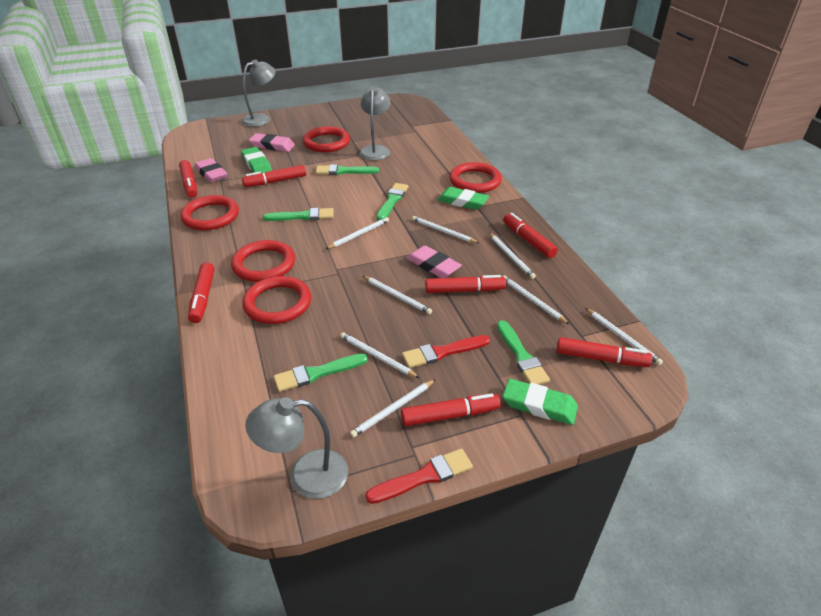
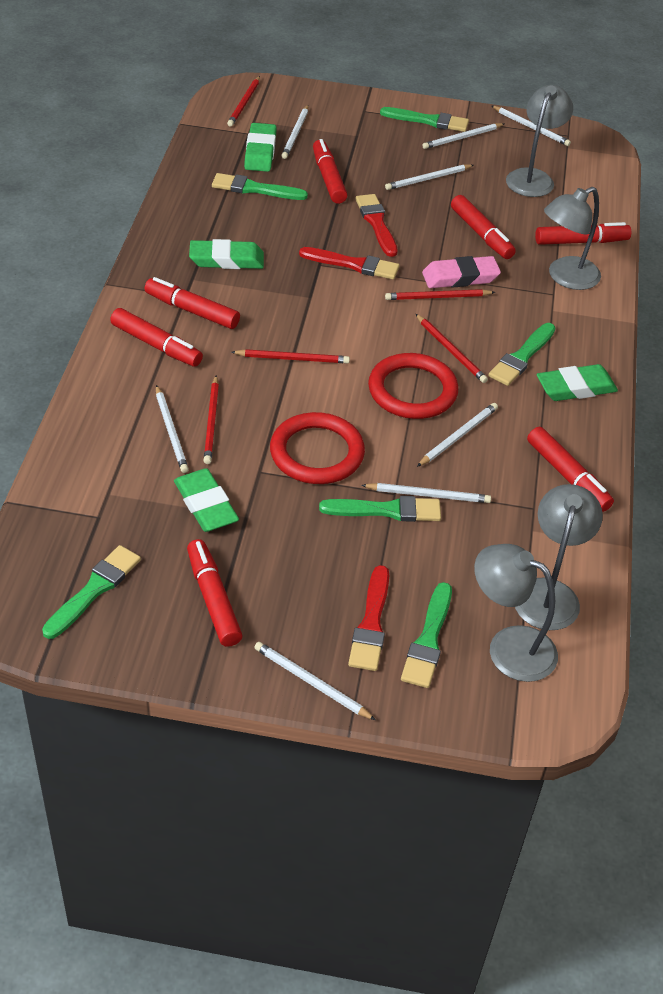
green brush: 5 -> 6
green eraser: 3 -> 4
grey lamp: 3 -> 4
pink eraser: 3 -> 1
red brush: 2 -> 3
red pencil: 0 -> 5
red ring: 5 -> 2

